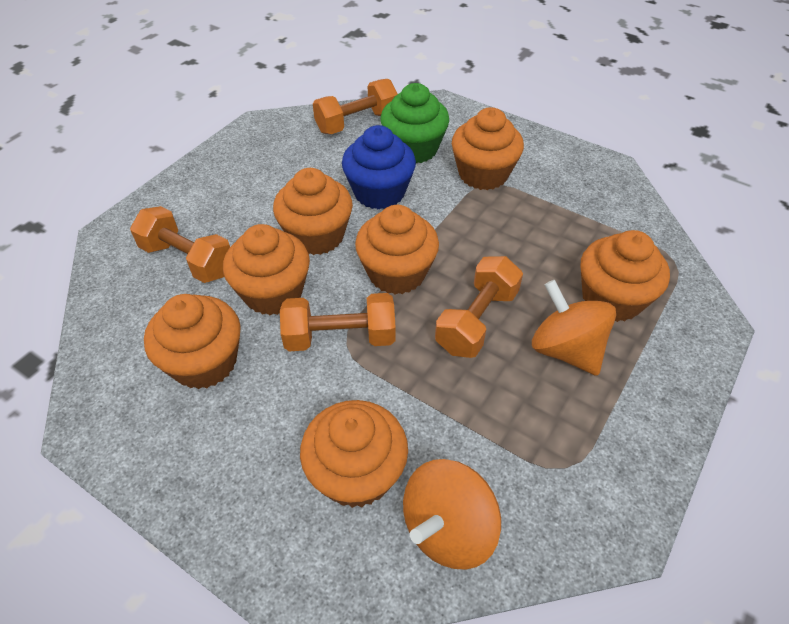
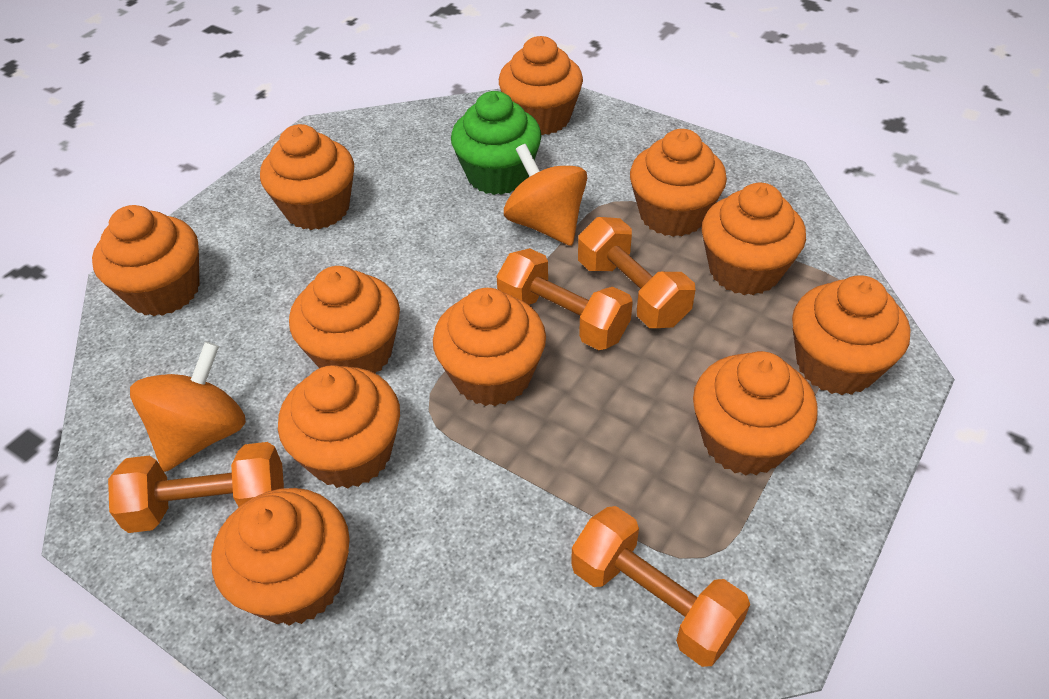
blue cupcake: 1 -> 0
orange cupcake: 7 -> 11

